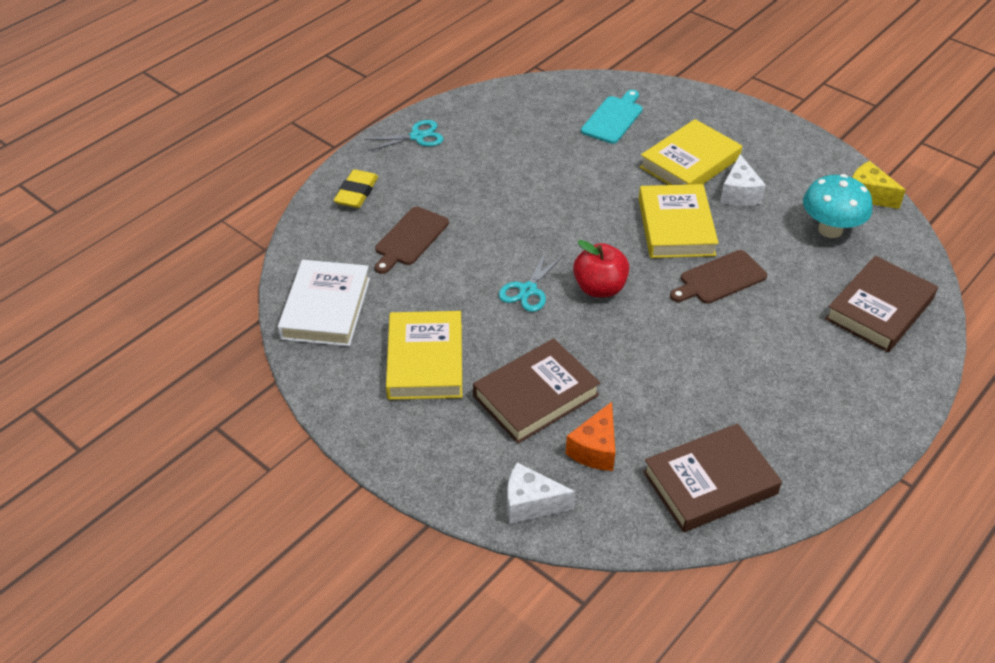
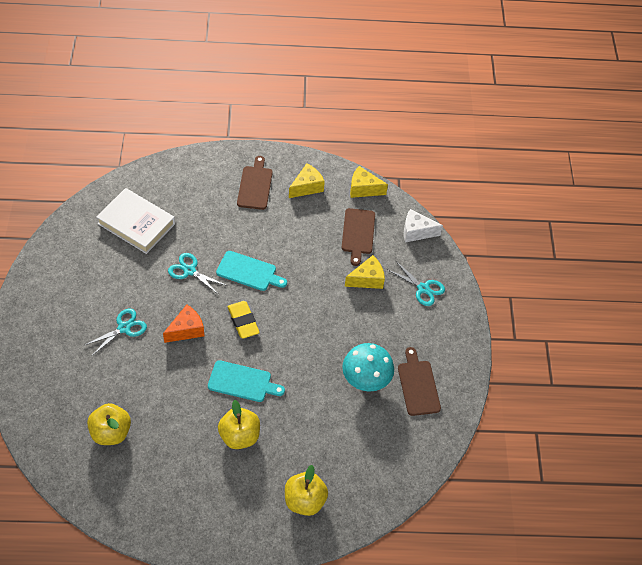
brown book: 3 -> 0
brown cutting board: 2 -> 3
red apple: 1 -> 0
turquoise cutting board: 1 -> 2
turquoise scissors: 2 -> 3
white cheese: 2 -> 1
yellow apple: 0 -> 3
yellow book: 3 -> 0
yellow cheese: 1 -> 3

